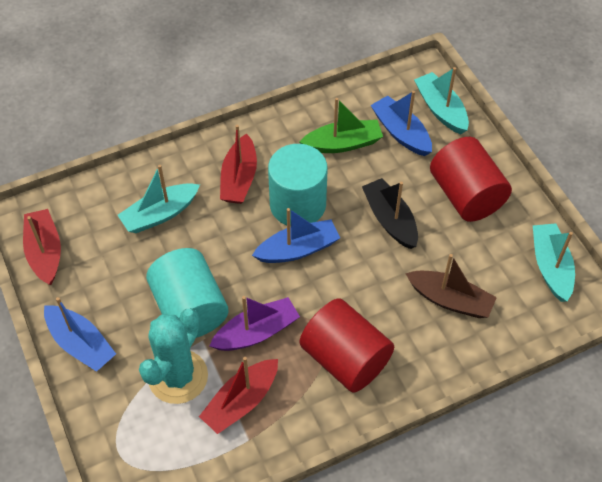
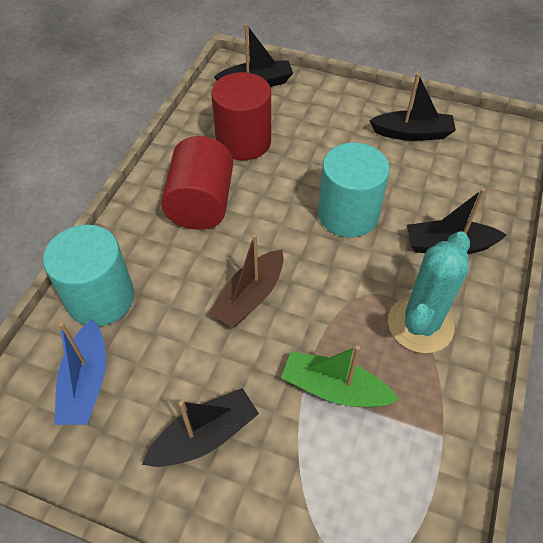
black boat: 1 -> 4
blue boat: 3 -> 1
purple boat: 1 -> 0
red boat: 3 -> 0
turquoise boat: 3 -> 0

